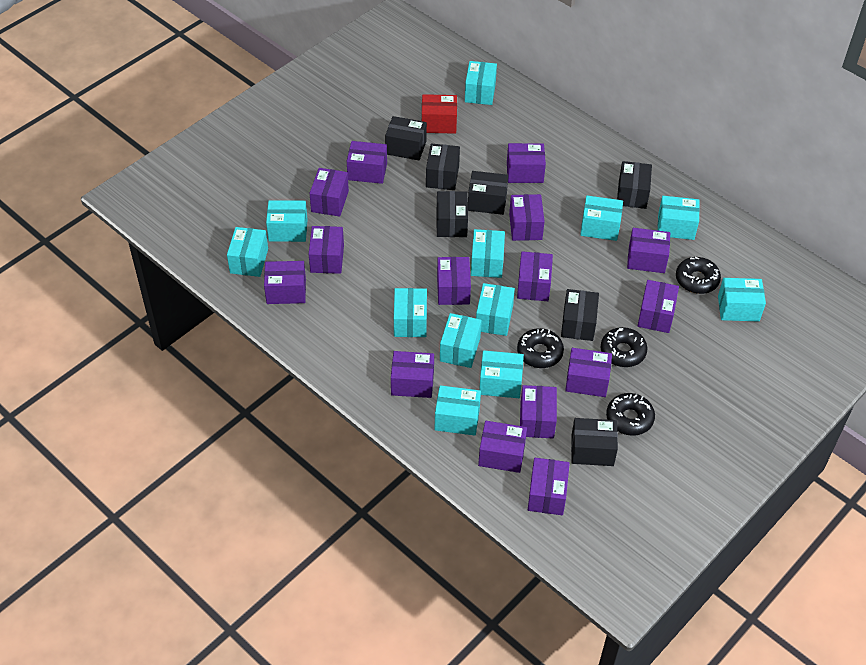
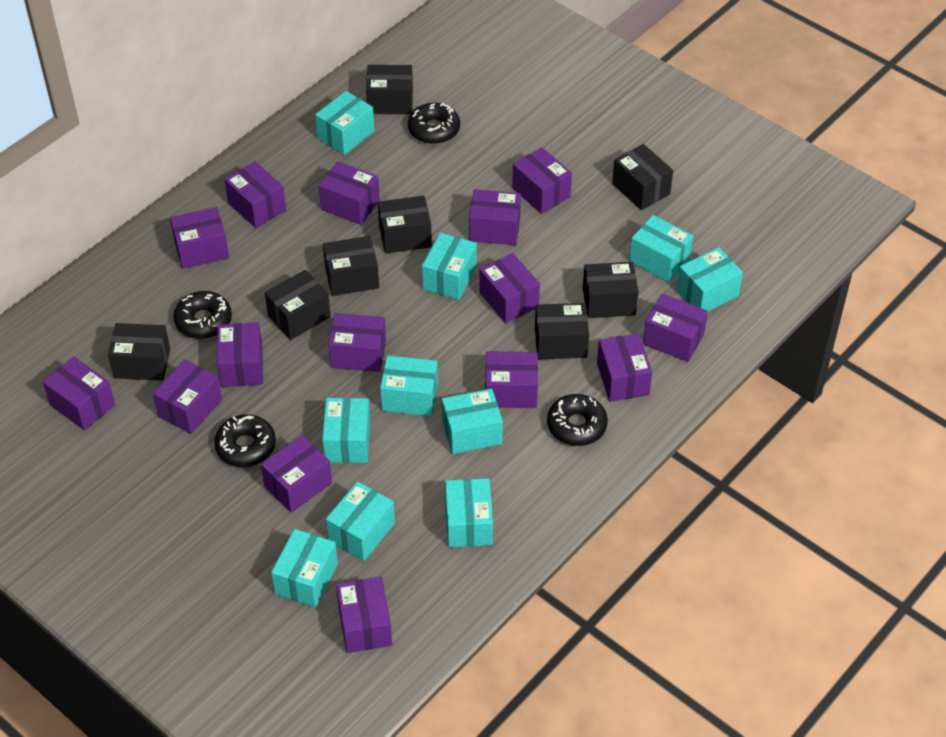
black box: 7 -> 8
red box: 1 -> 0
turquoise box: 12 -> 10

